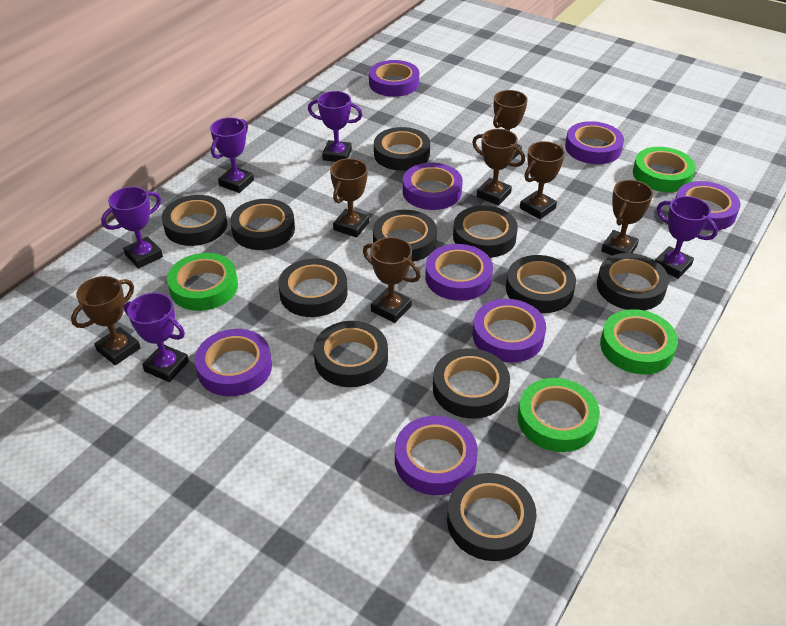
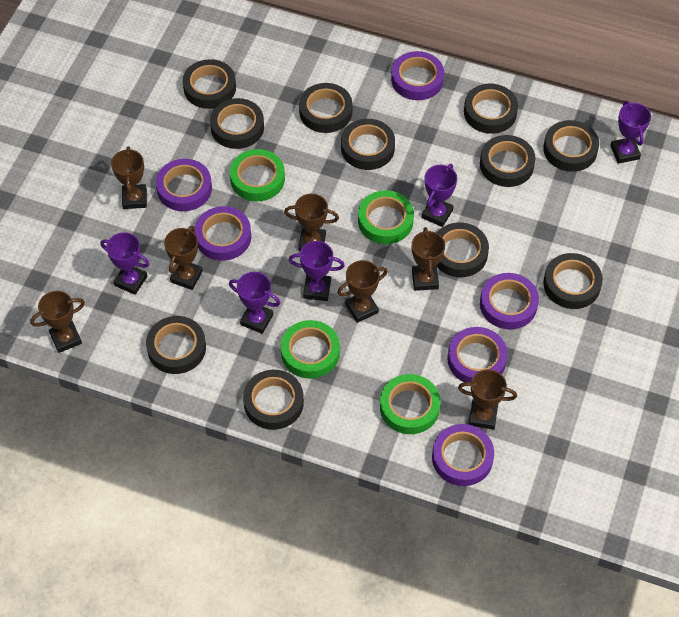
purple tape: 8 -> 6

